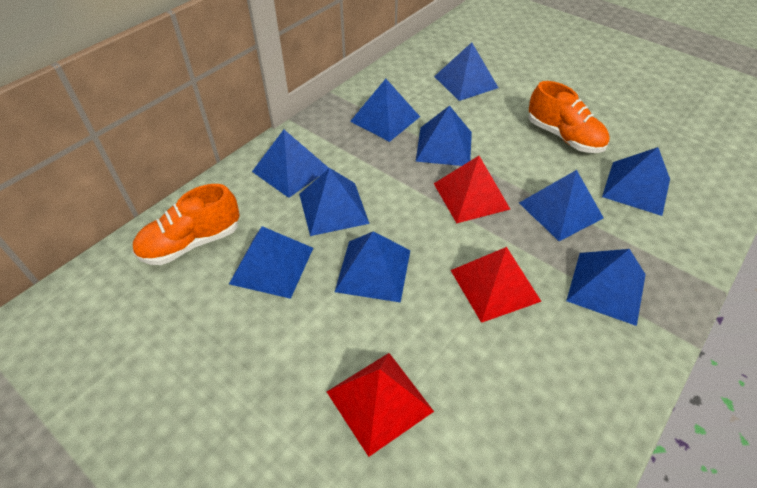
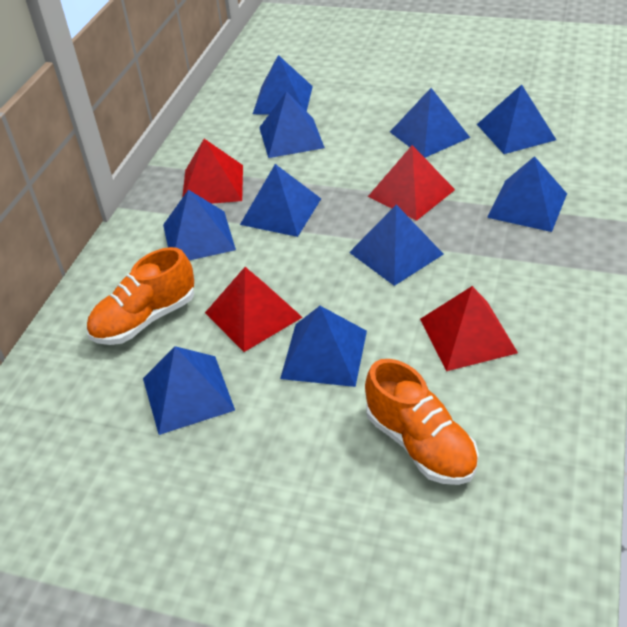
red pyramid: 3 -> 4

